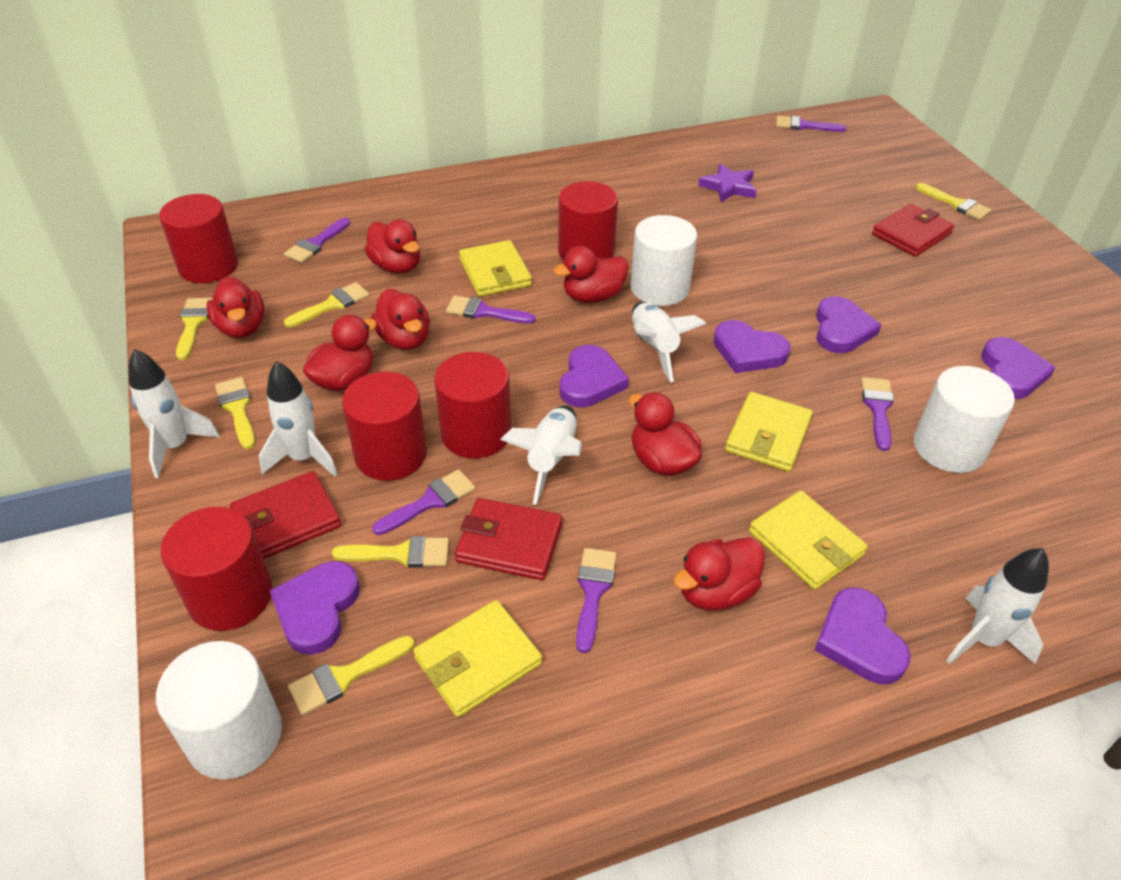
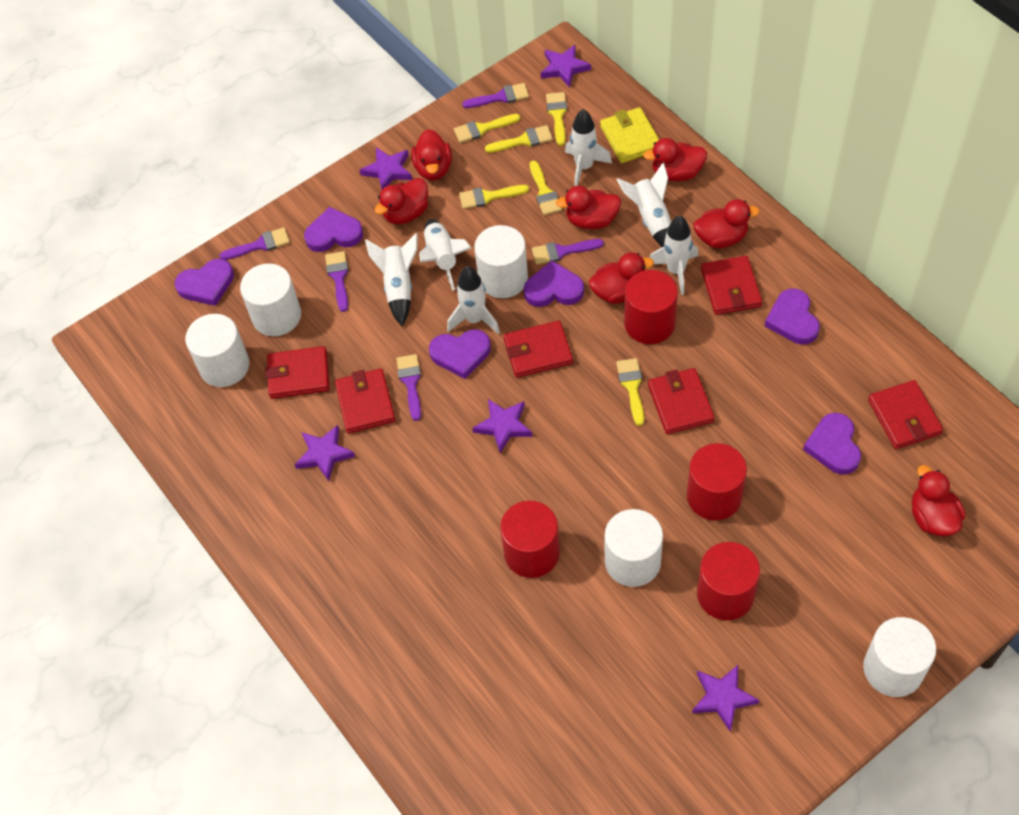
purple brush: 6 -> 5
purple star: 1 -> 5
red cylinder: 5 -> 4
red wallet: 3 -> 6
white cylinder: 3 -> 5
white rocket: 5 -> 6
yellow wallet: 4 -> 1

